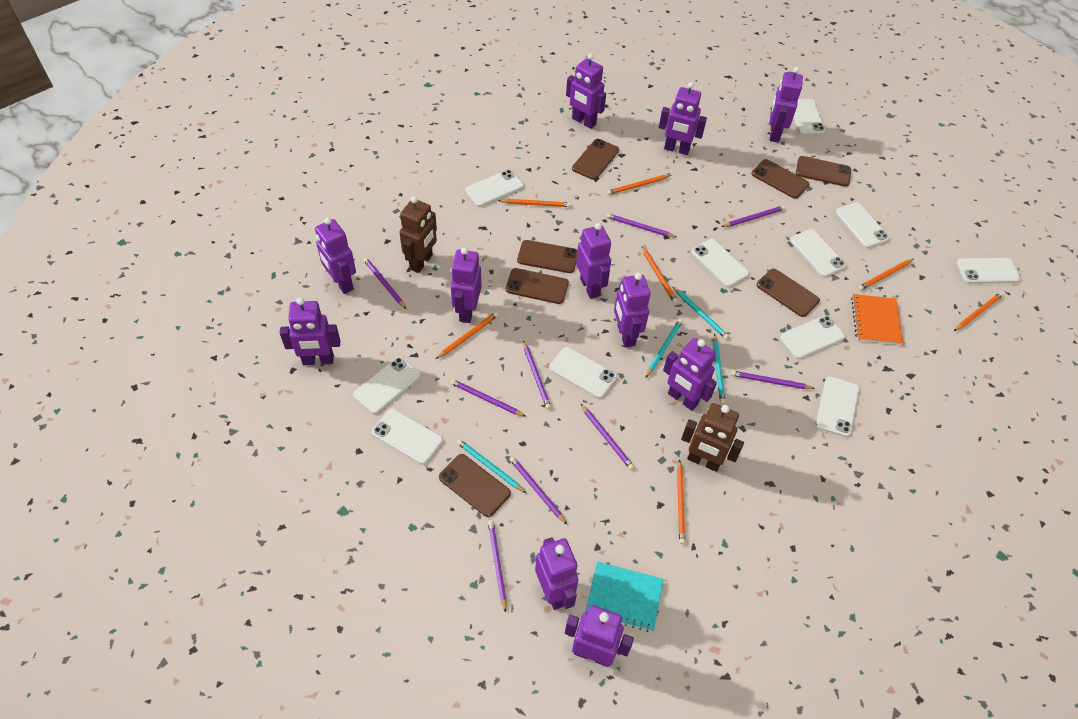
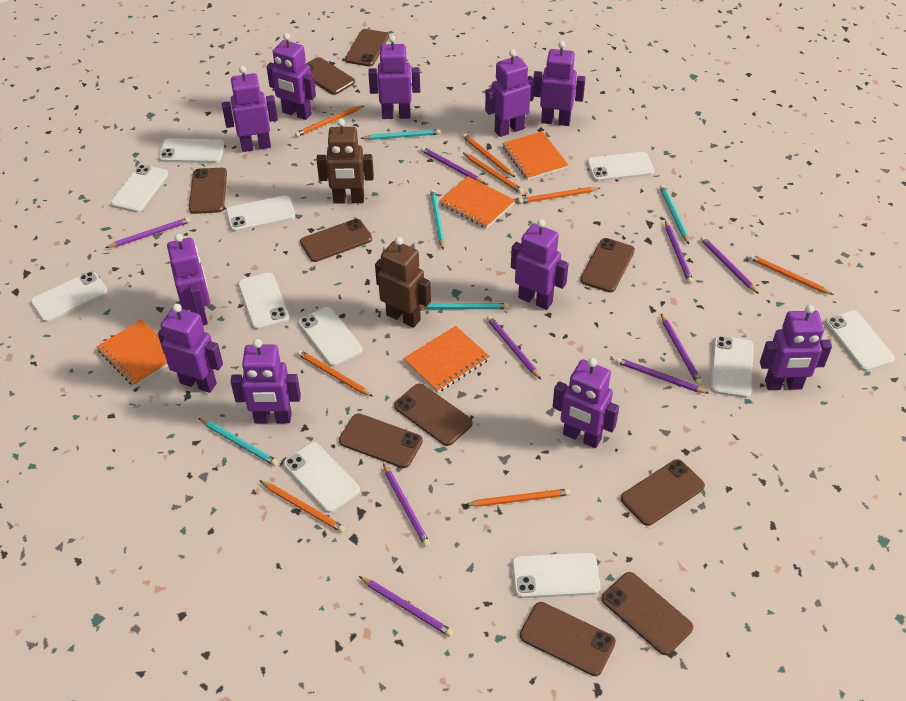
brown phone: 7 -> 10
orange notebook: 1 -> 4
orange pencil: 7 -> 8
turquoise notebook: 1 -> 0
turquoise pencil: 4 -> 5

